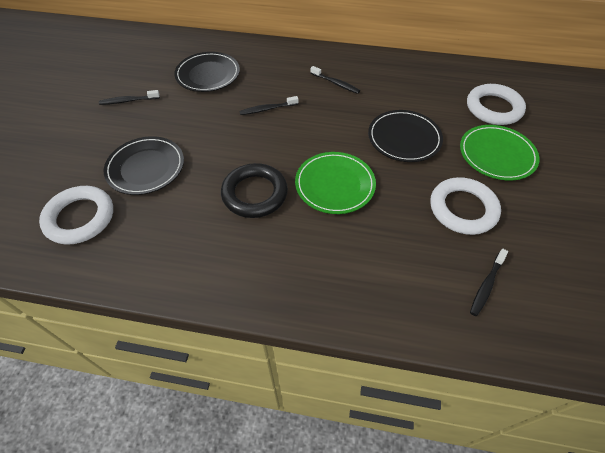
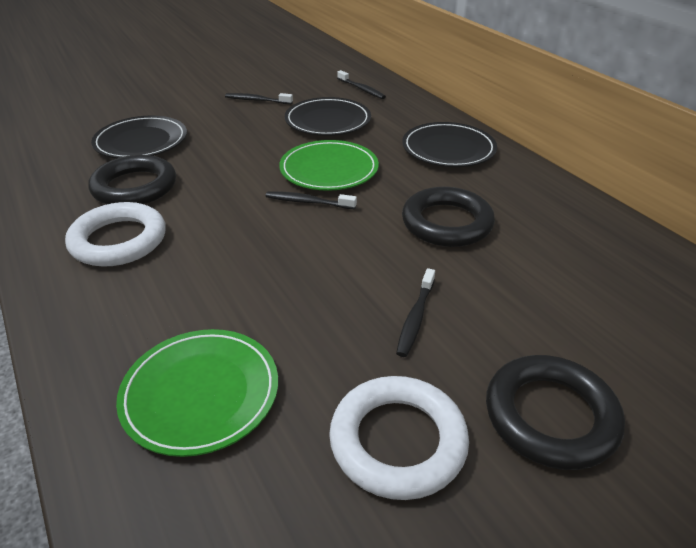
black ring: 1 -> 3
white ring: 3 -> 2

